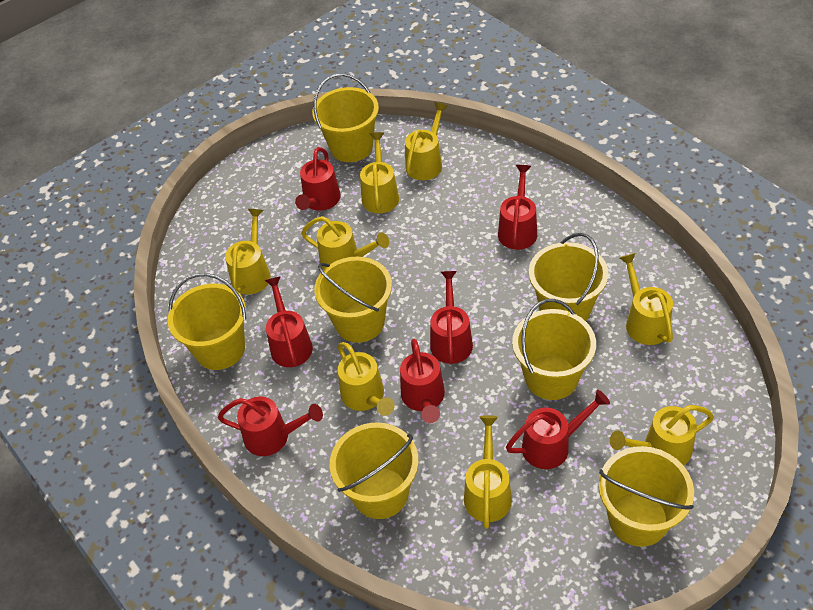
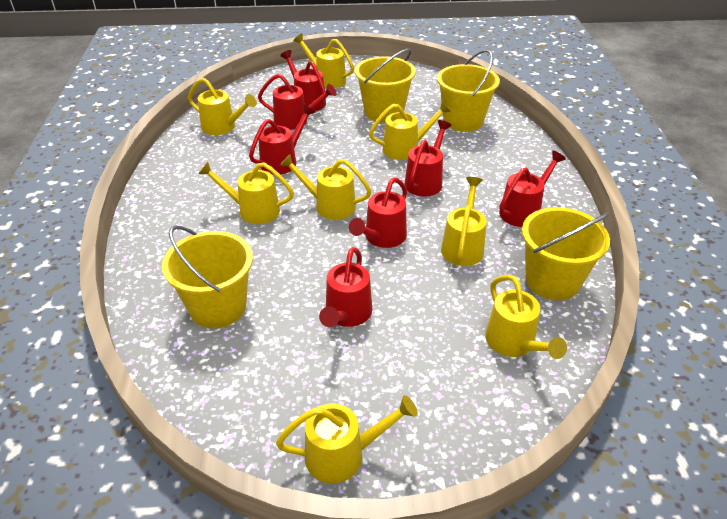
yellow bucket: 7 -> 4

